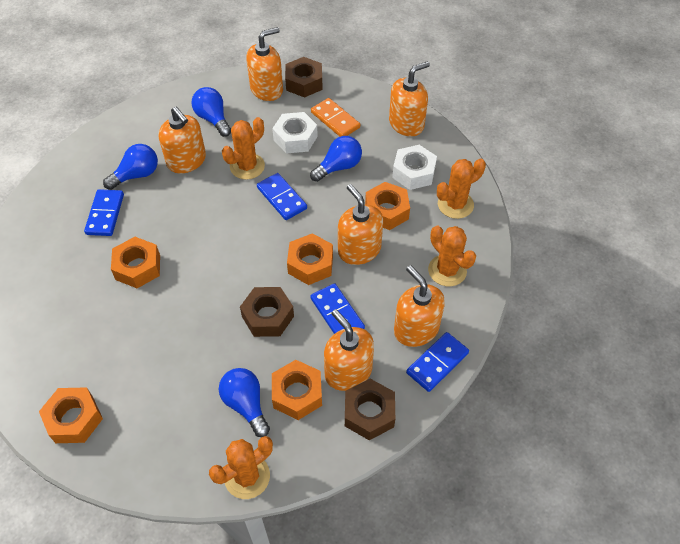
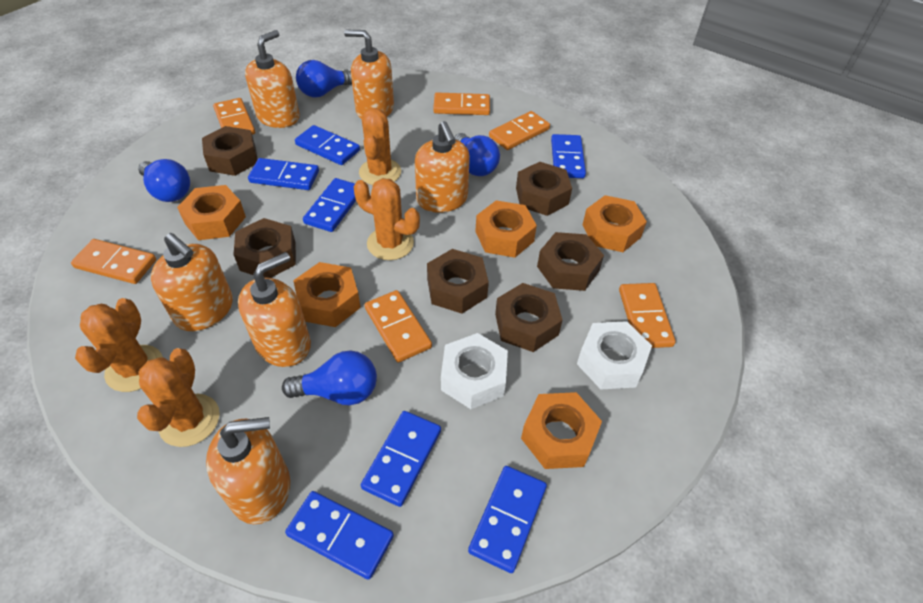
blue domino: 4 -> 7
brown nut: 3 -> 6
orange domino: 1 -> 6

